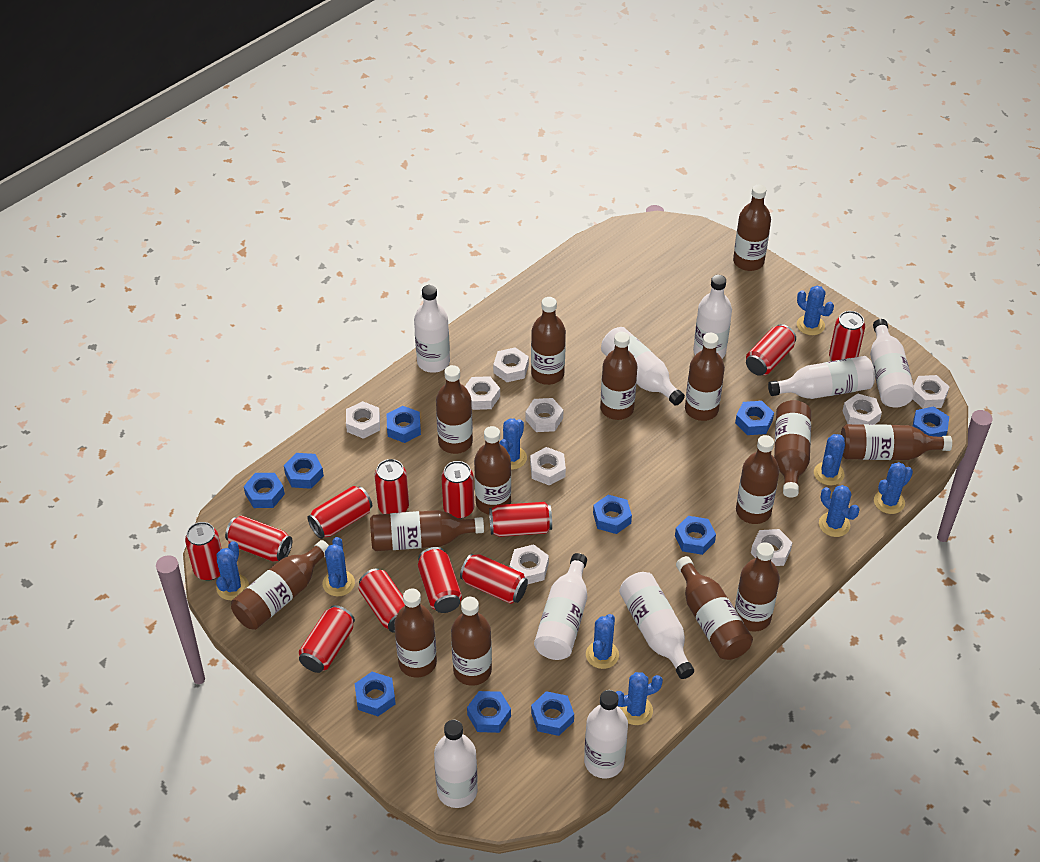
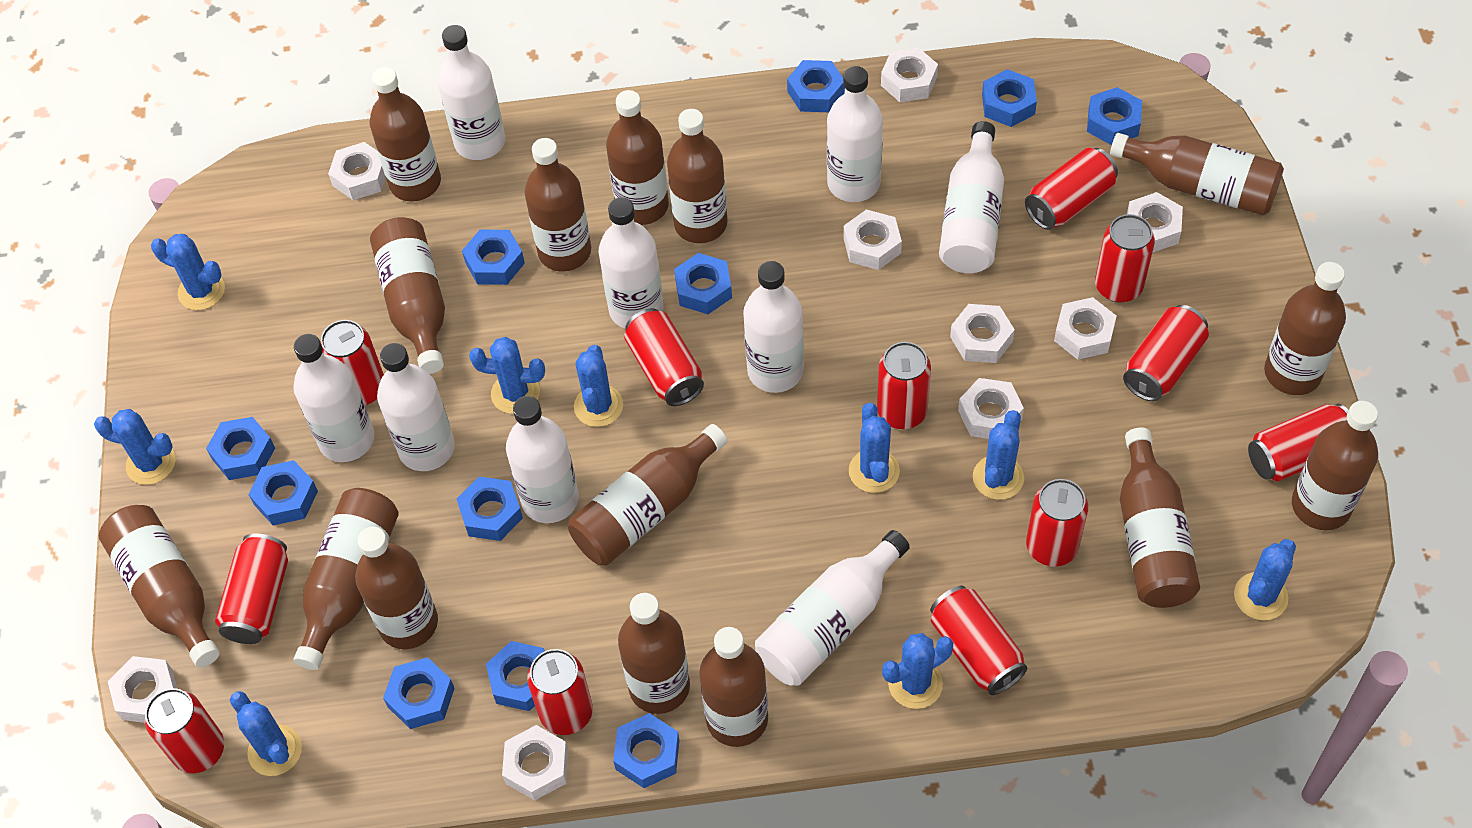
blue nut: 10 -> 11

